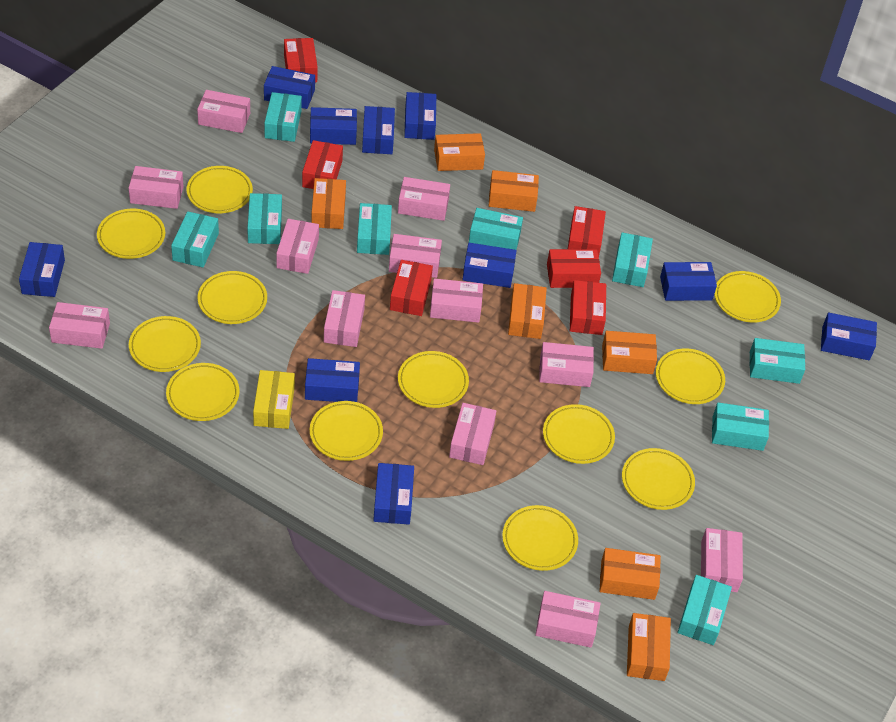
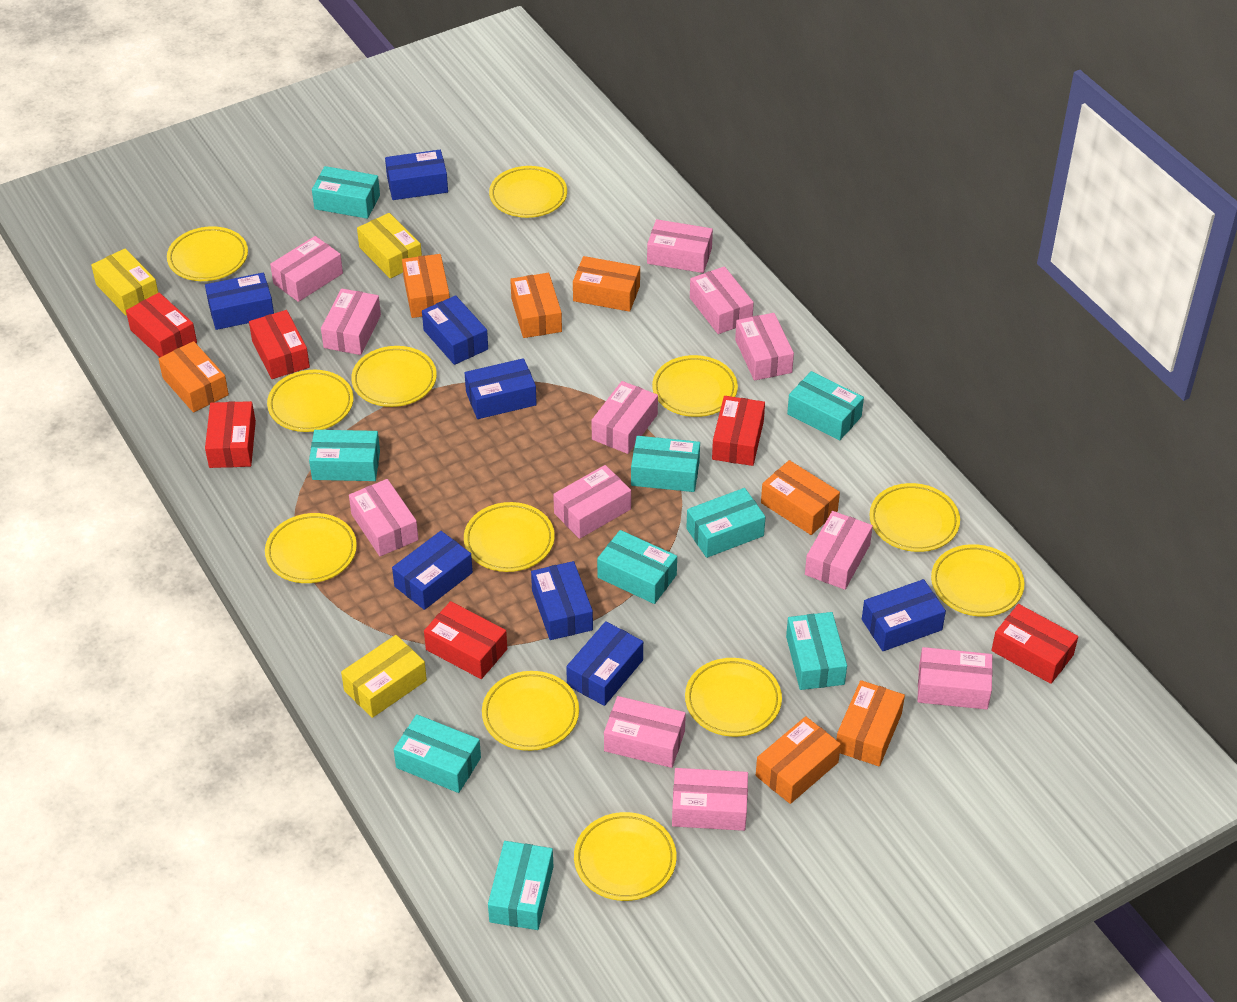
blue box: 10 -> 8
yellow box: 1 -> 3

